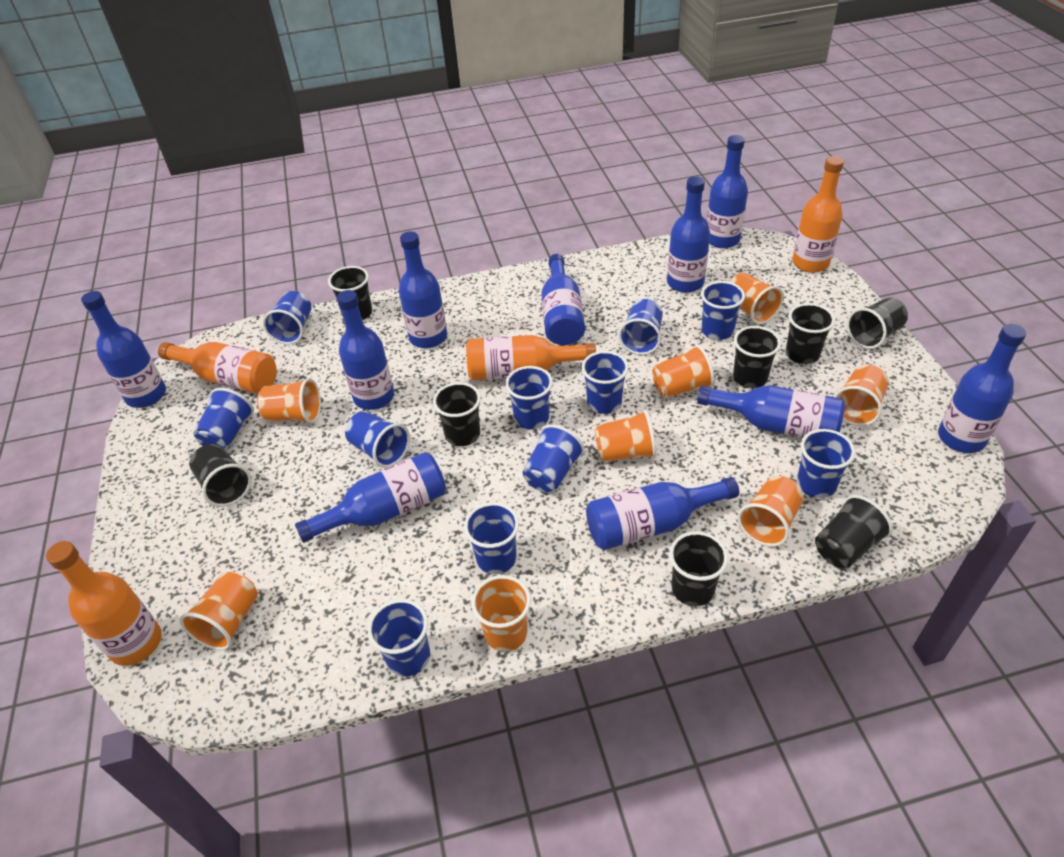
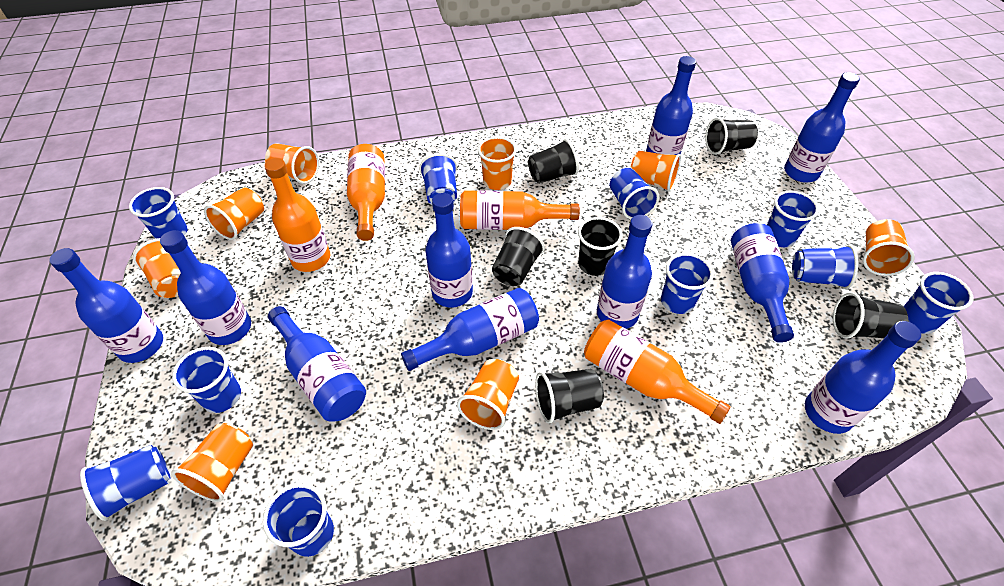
black cup: 8 -> 6
blue cup: 11 -> 10

